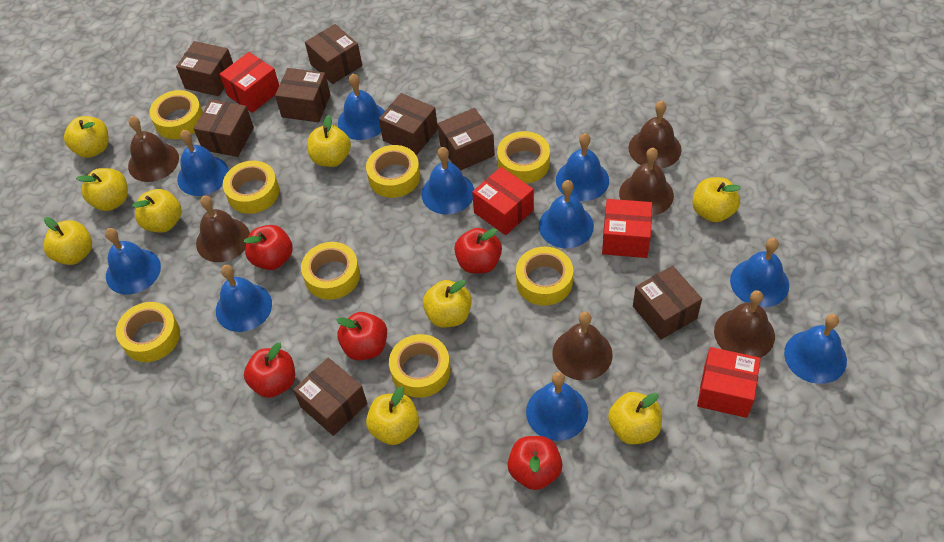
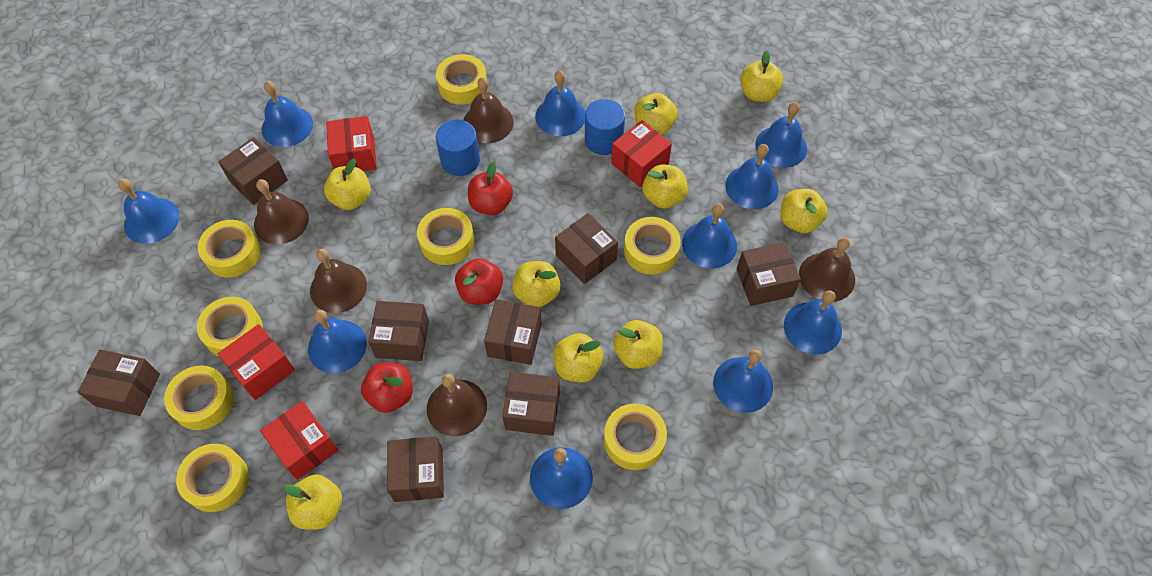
blue cylinder: 0 -> 2
brown bell: 6 -> 5
red apple: 5 -> 3

